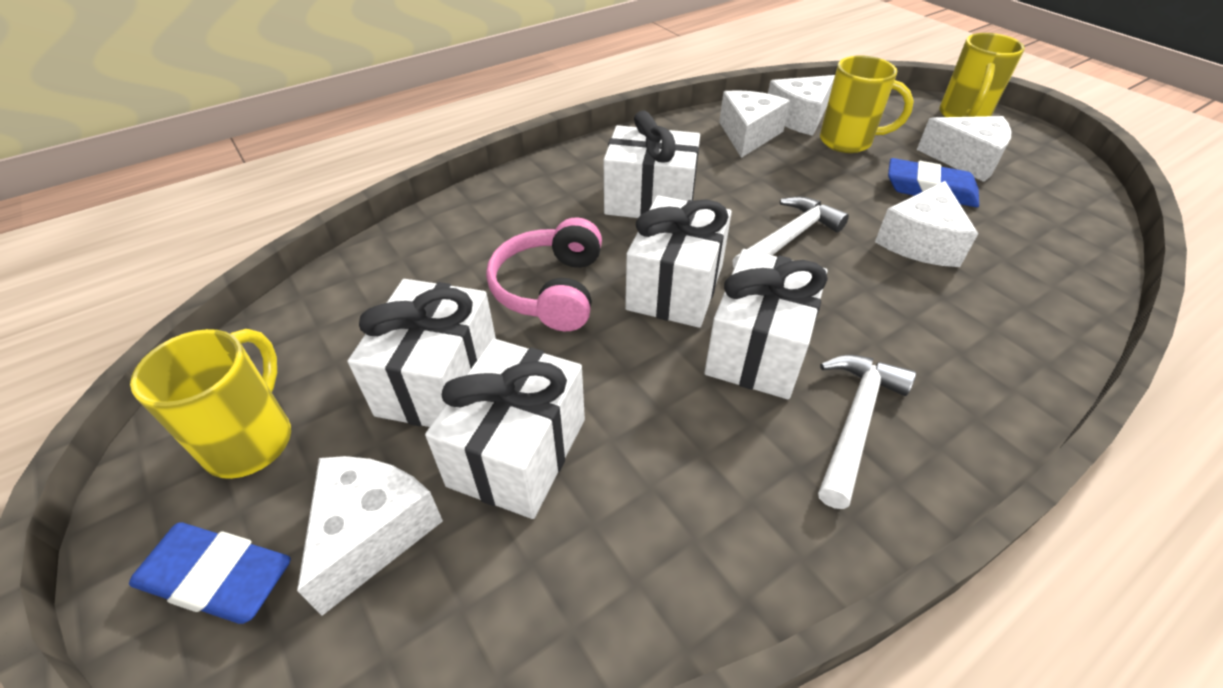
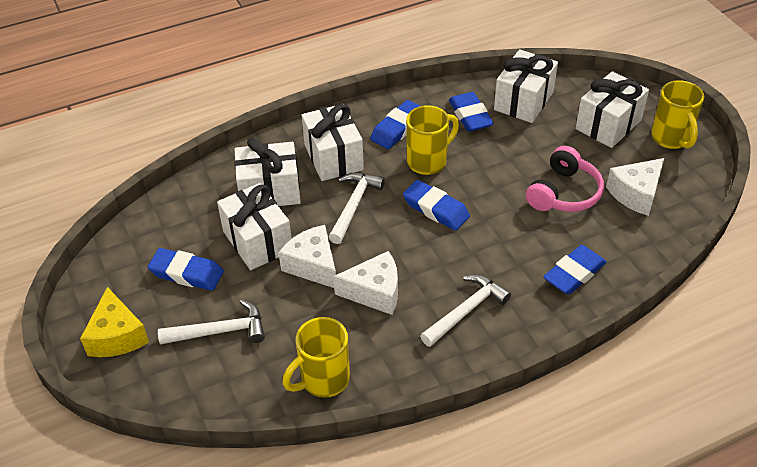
blue eraser: 2 -> 5
white cheese: 5 -> 3
white hammer: 2 -> 3
yellow cheese: 0 -> 1

